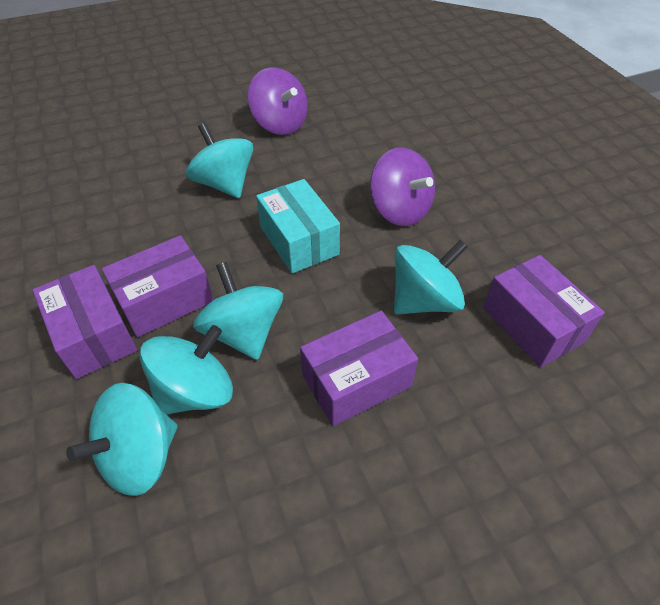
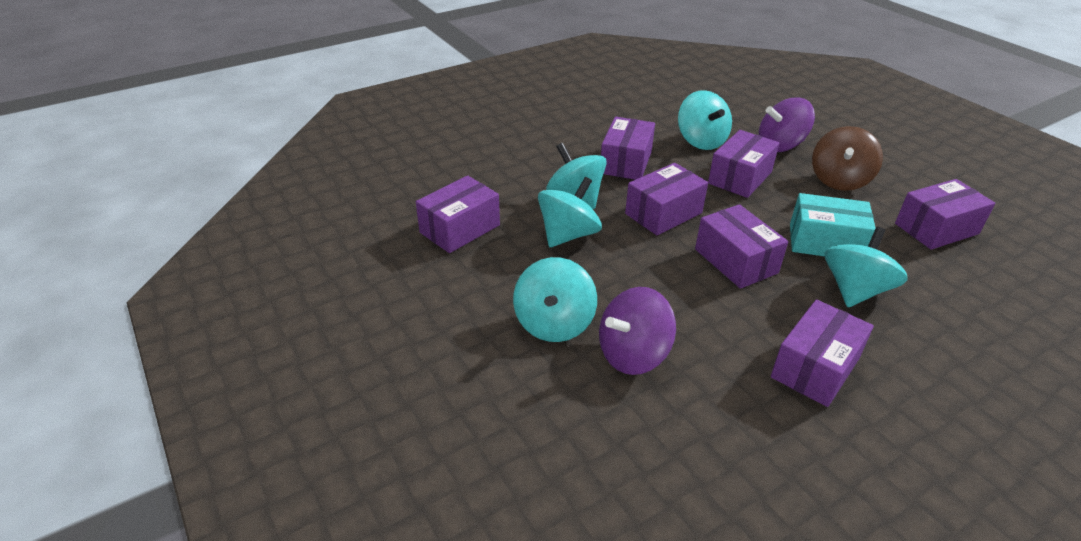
brown spinning top: 0 -> 1
purple box: 4 -> 7

